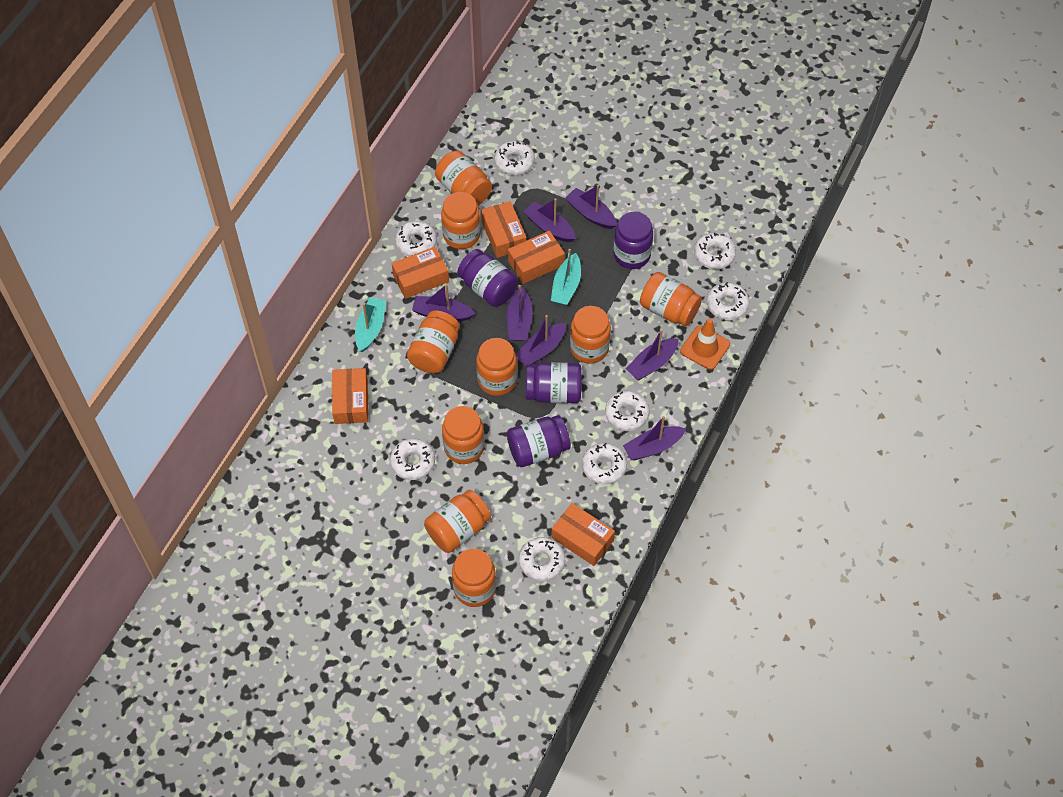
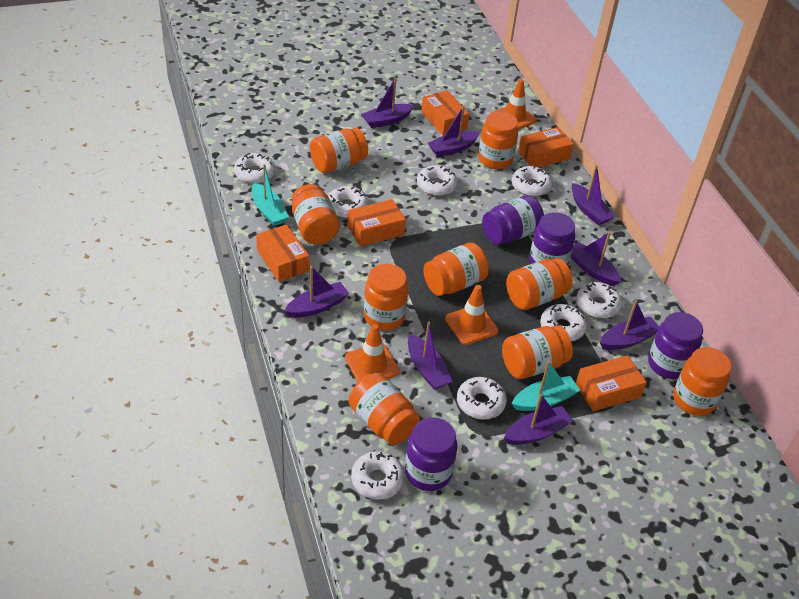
orange traffic cone: 1 -> 3
purple boat: 7 -> 8

